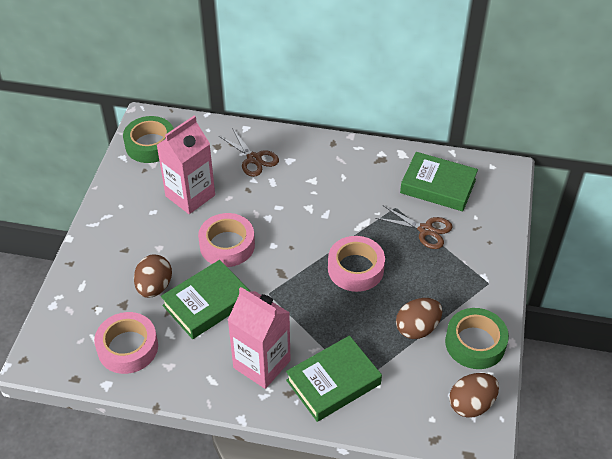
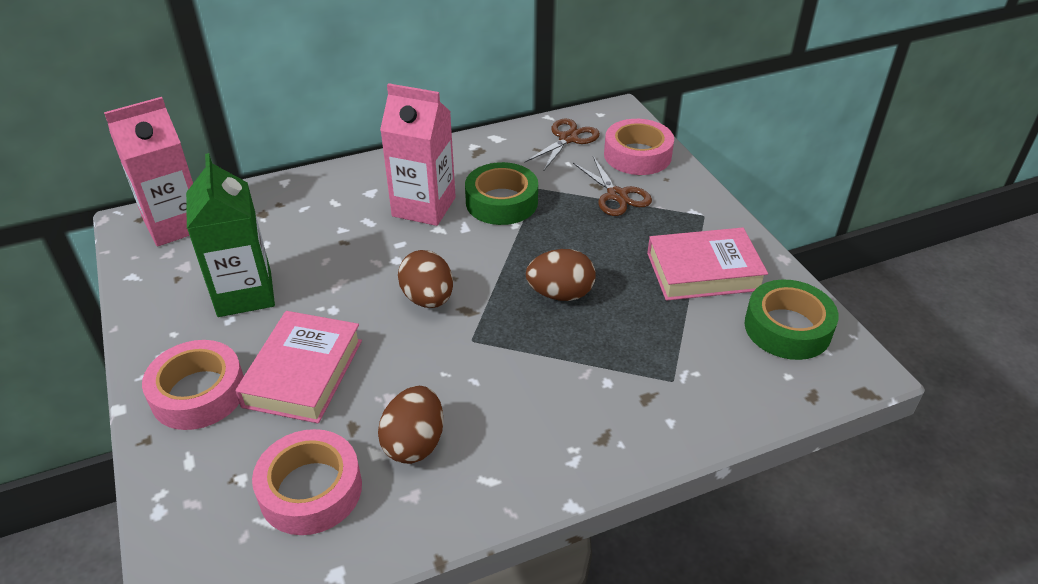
green book: 3 -> 0
green carton: 0 -> 1
pink book: 0 -> 2

